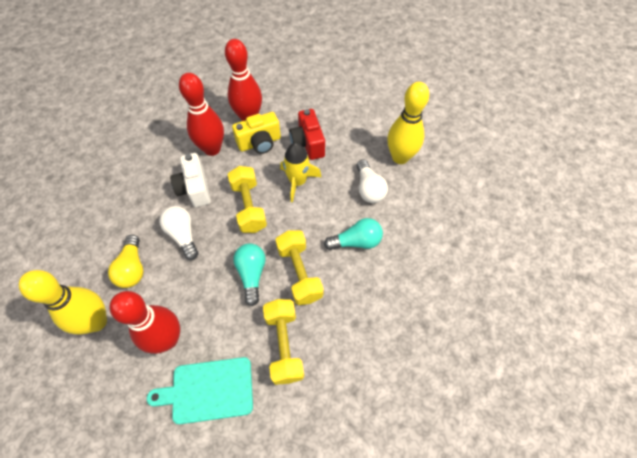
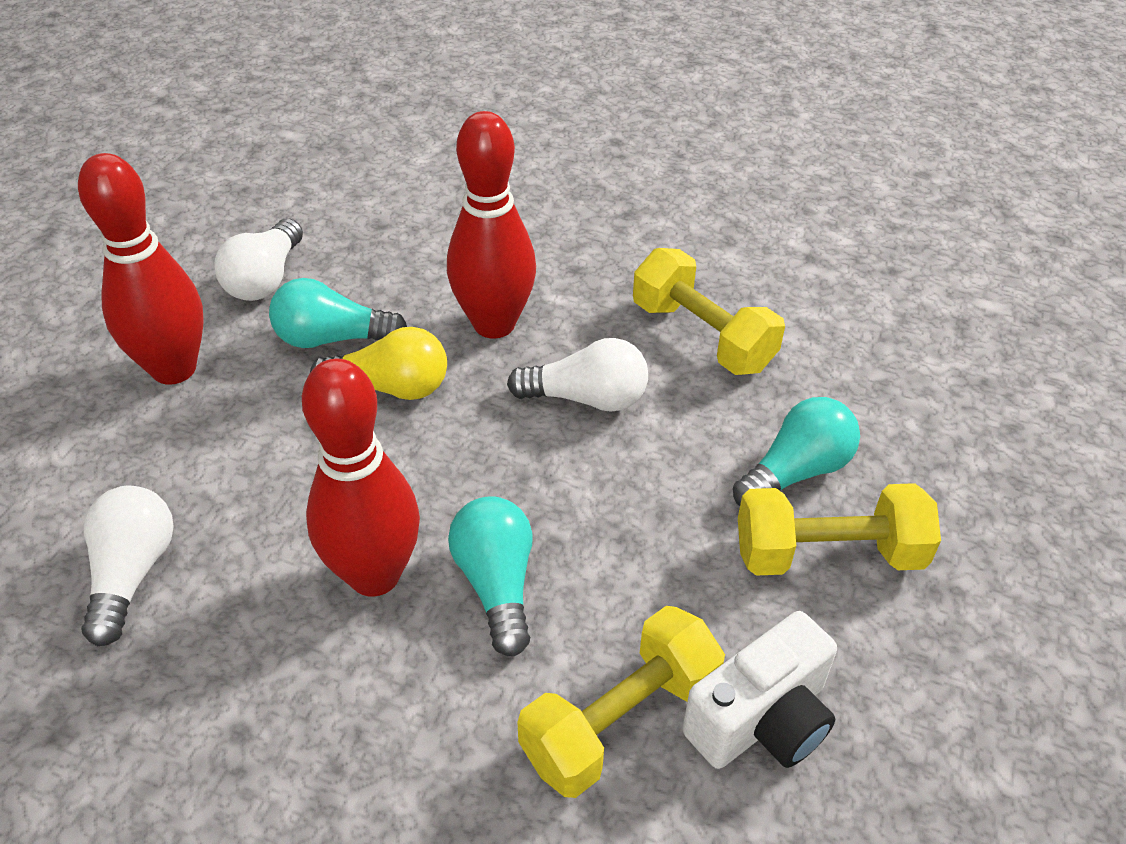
red camera: 1 -> 0
turquoise cutting board: 1 -> 0
turquoise light bulb: 2 -> 3
white light bulb: 2 -> 3
yellow bowling pin: 2 -> 0
yellow camera: 1 -> 0
yellow rocket: 1 -> 0

